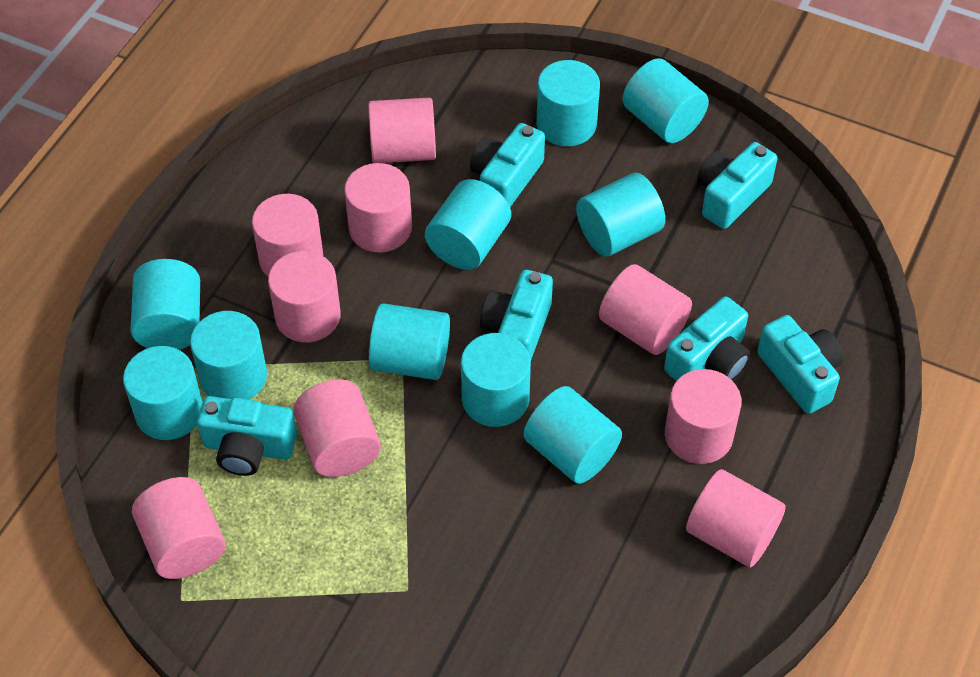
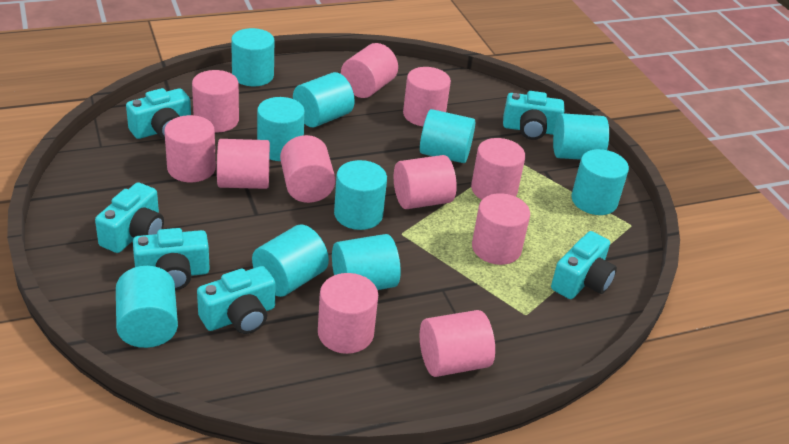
pink cylinder: 9 -> 11

